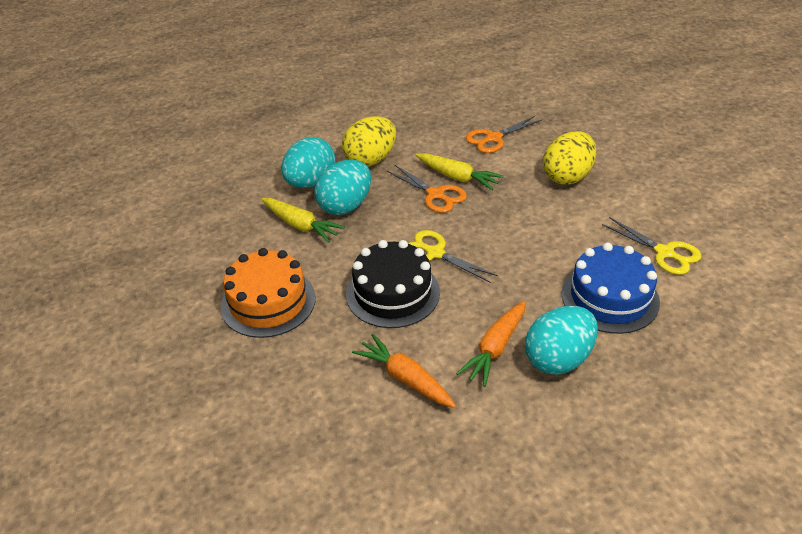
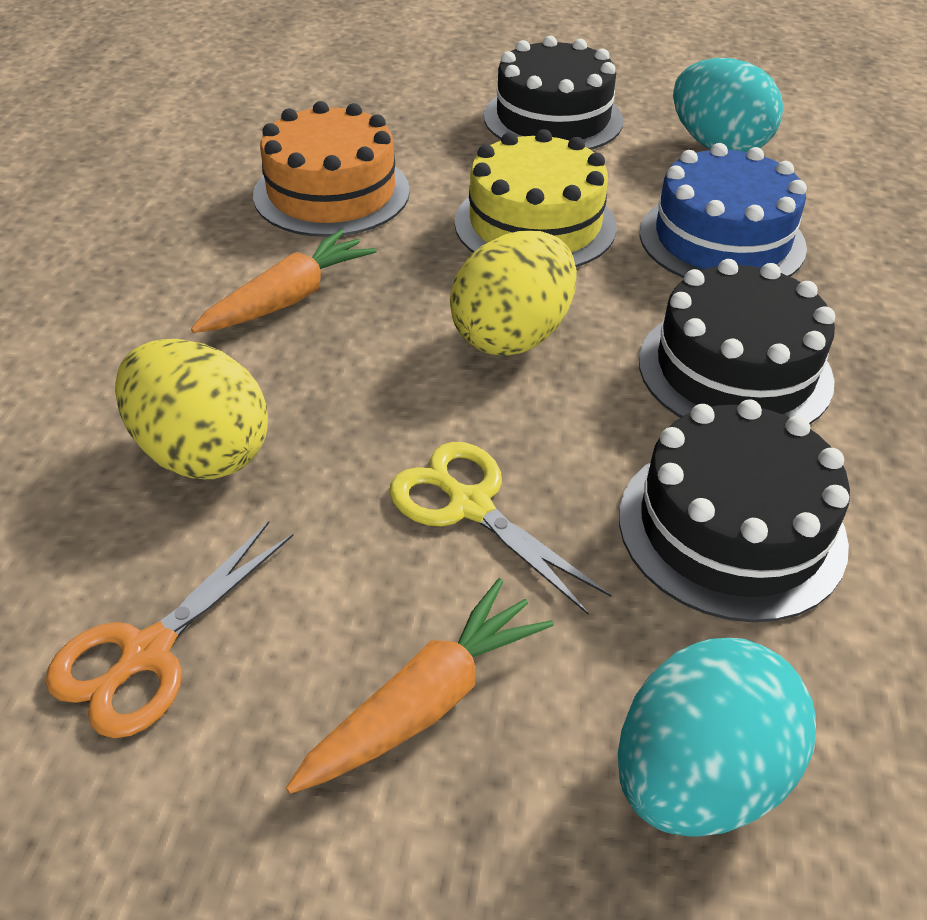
black cake: 1 -> 3
orange scissors: 2 -> 1
turquoise egg: 3 -> 2
yellow cake: 0 -> 1
yellow carrot: 2 -> 0
yellow scissors: 2 -> 1

